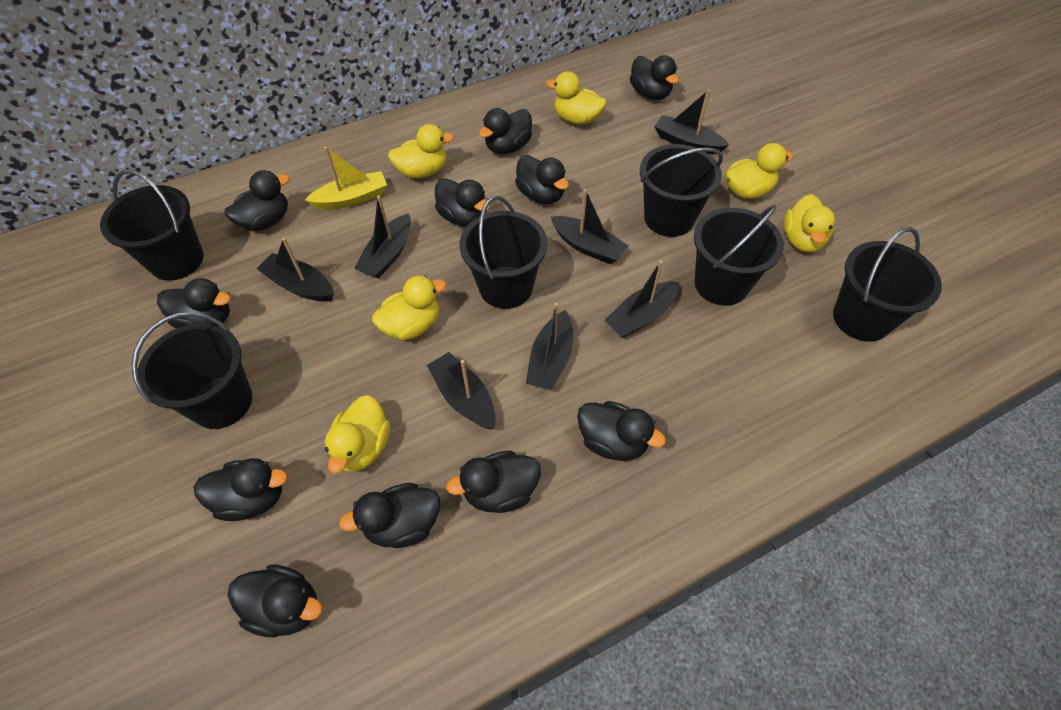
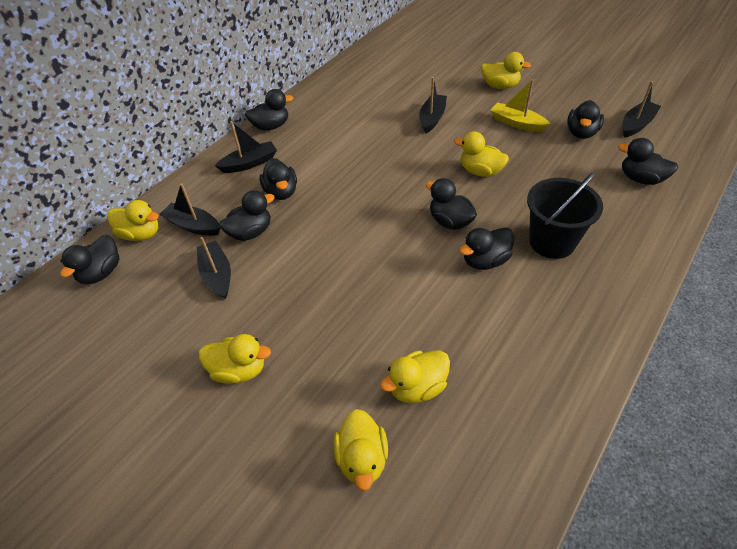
black boat: 7 -> 5
black bucket: 6 -> 1
black duck: 11 -> 8

